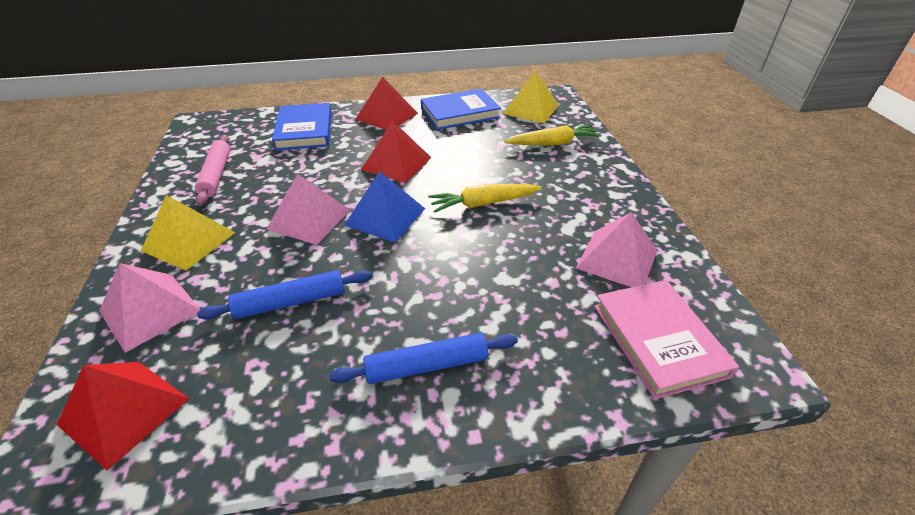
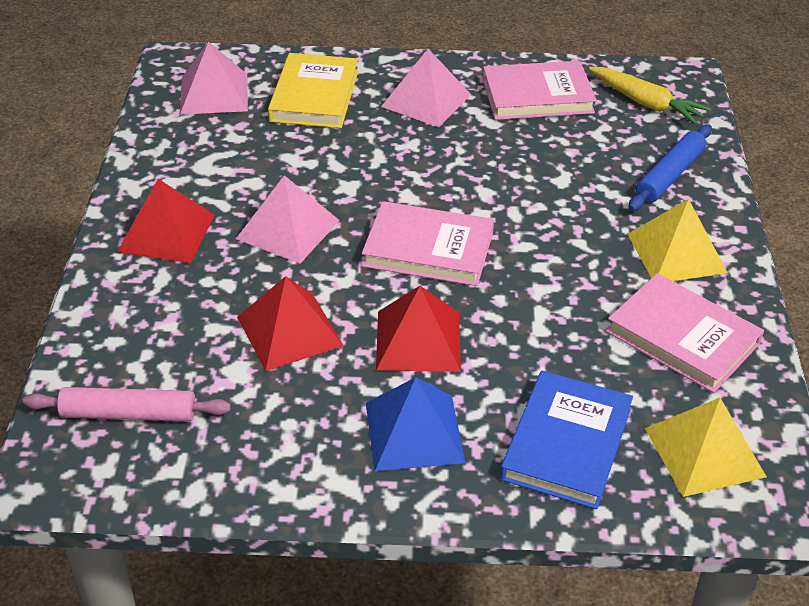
blue book: 2 -> 1
blue rolling pin: 2 -> 1
pink book: 1 -> 3
yellow book: 0 -> 1
yellow carrot: 2 -> 1

